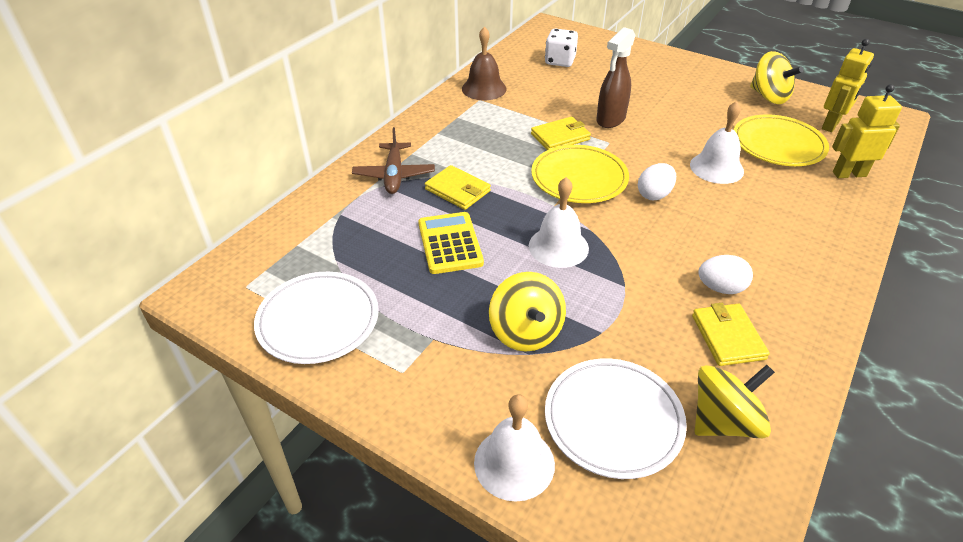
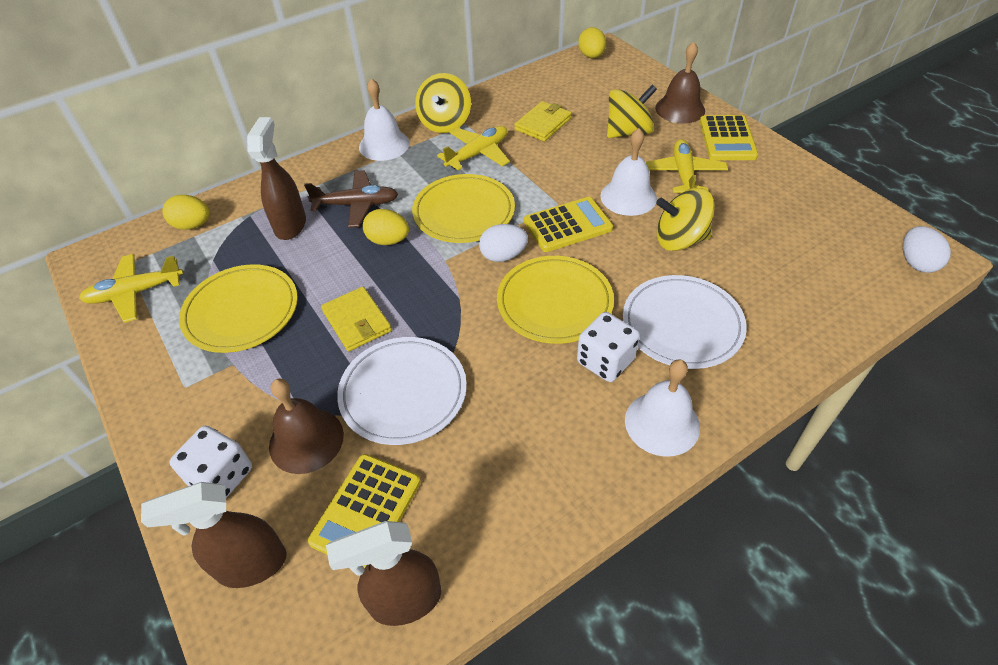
brown bell: 1 -> 2
brown spray bottle: 1 -> 3
white dice: 1 -> 2
yellow calculator: 1 -> 3
yellow egg: 0 -> 3
yellow plane: 0 -> 3
yellow plate: 2 -> 3
yellow robot: 2 -> 0
yellow wallet: 3 -> 2

